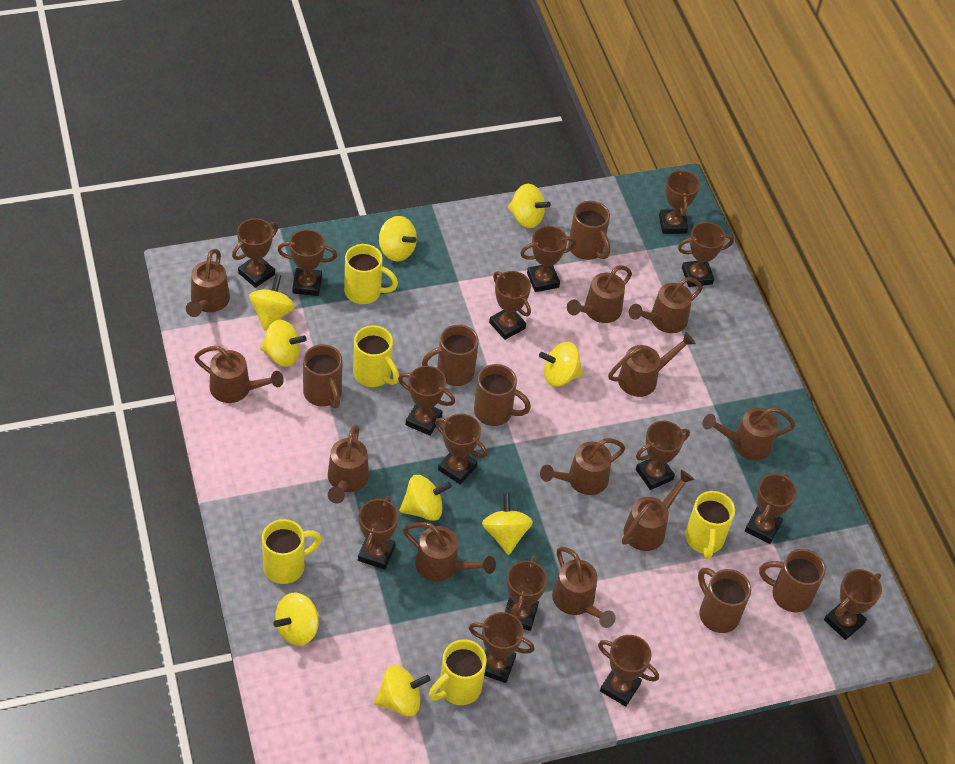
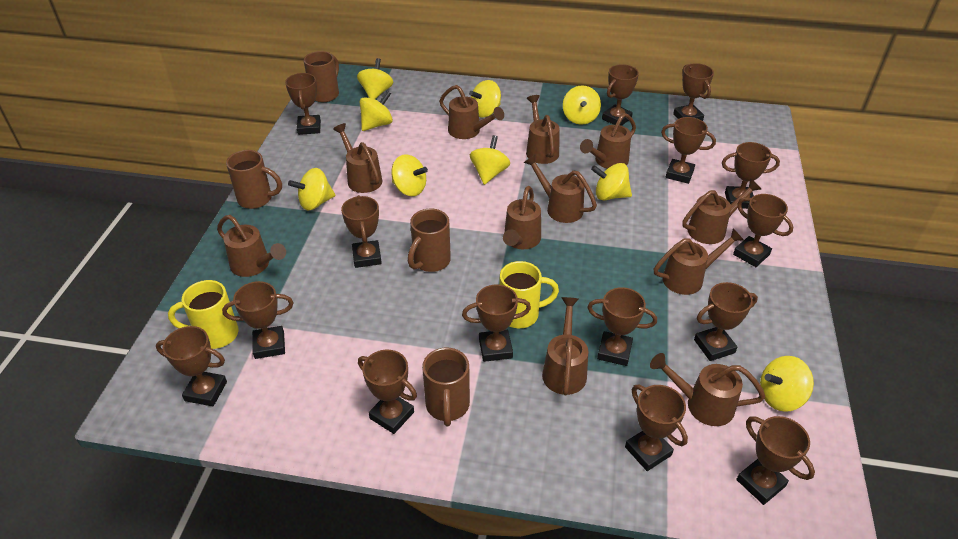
brown mug: 6 -> 4
yellow mug: 5 -> 2

